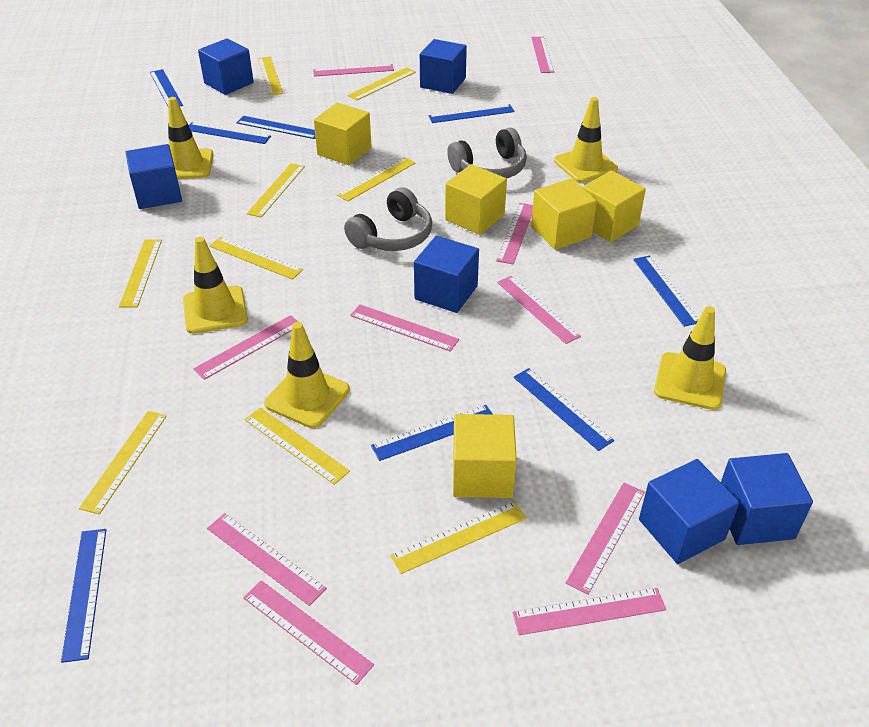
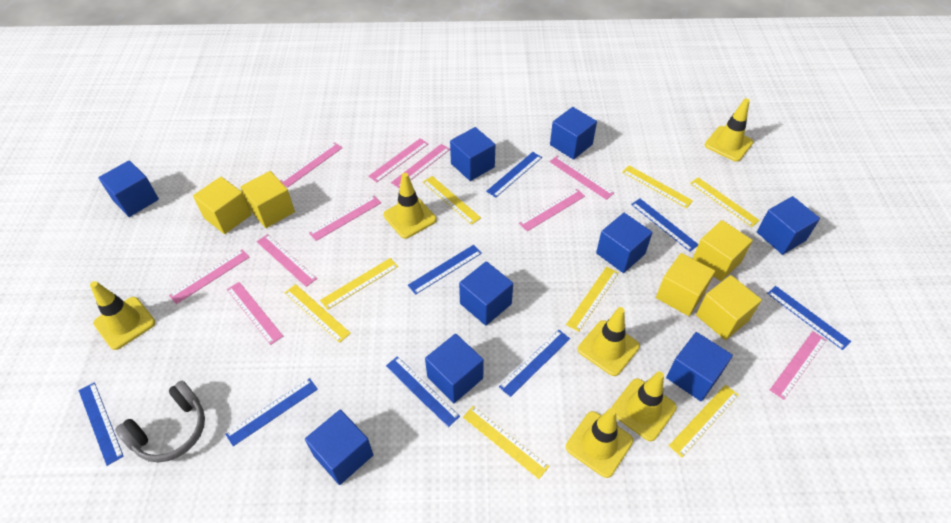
blue cube: 6 -> 9
grey headphones: 2 -> 1
yellow ruler: 9 -> 8
yellow traffic cone: 5 -> 6

